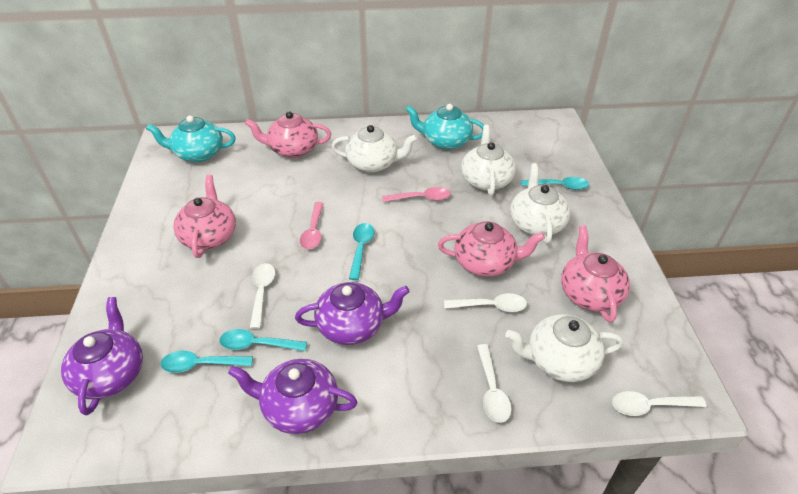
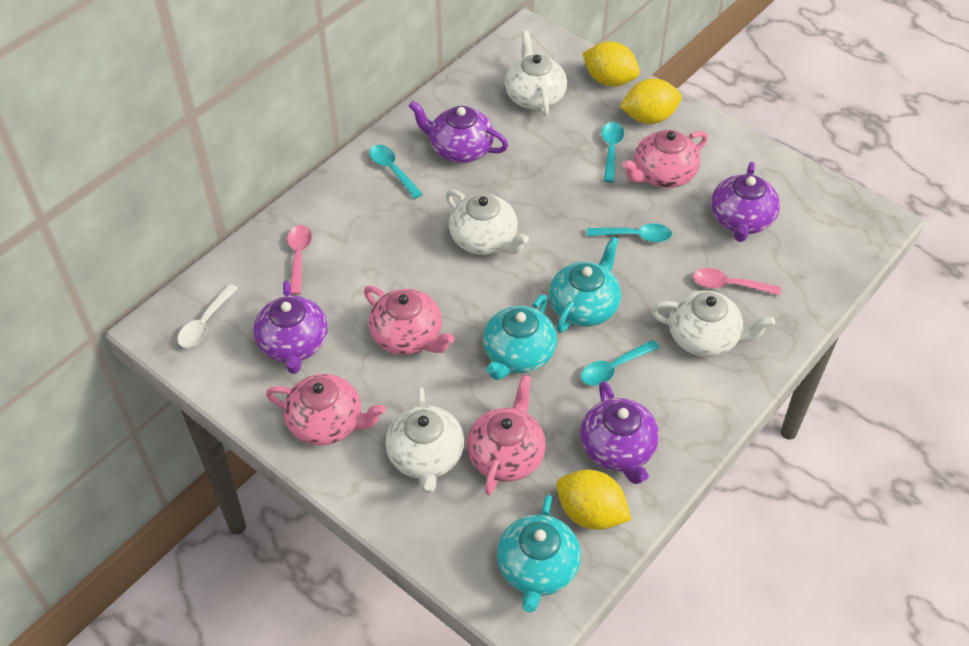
purple teapot: 3 -> 4
turquoise teapot: 2 -> 3
white spoon: 4 -> 1
yellow lemon: 0 -> 3

